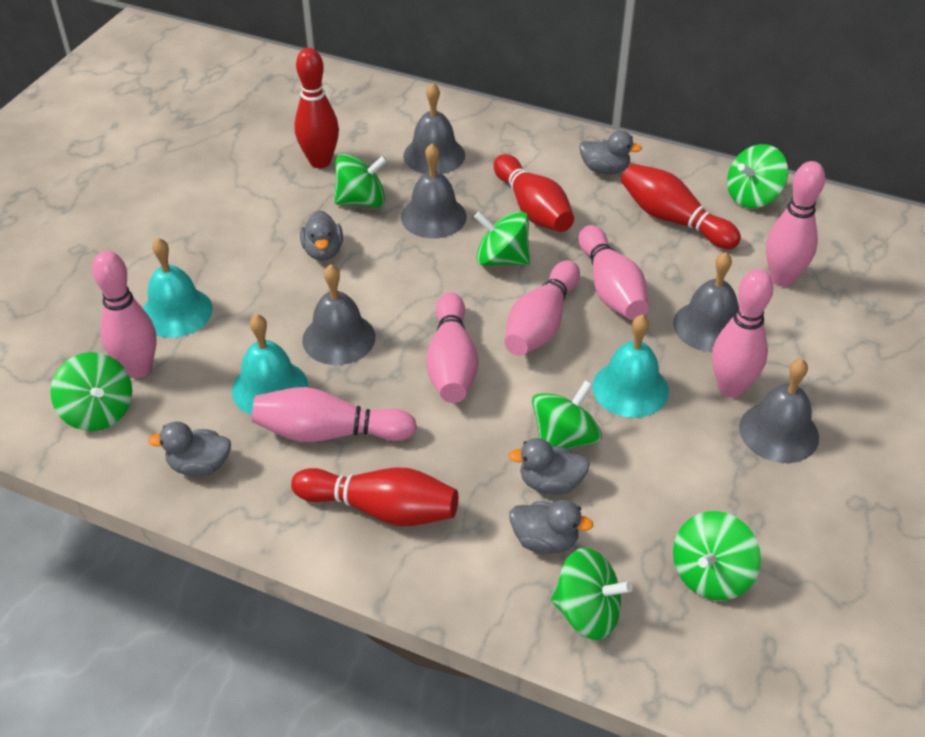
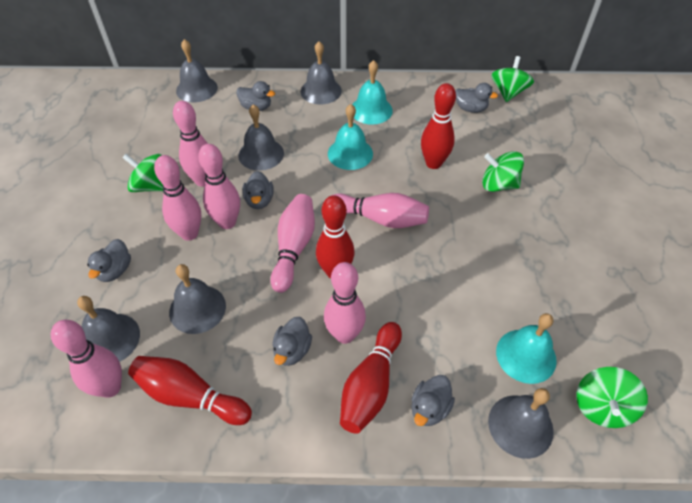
green spinning top: 7 -> 4
grey bell: 5 -> 6
grey duck: 5 -> 6

